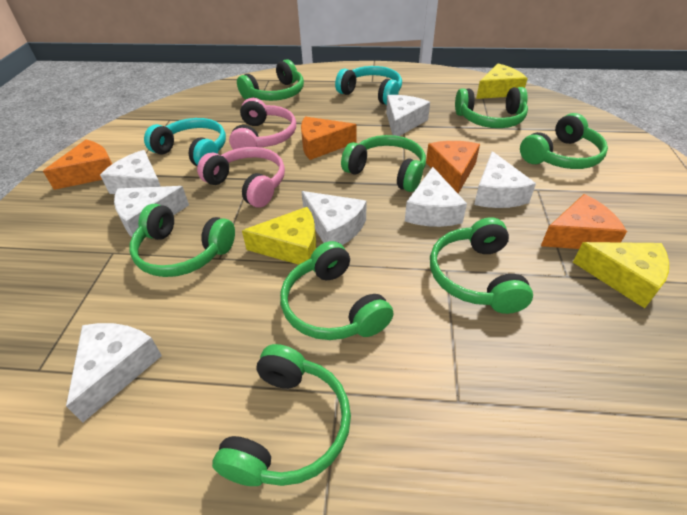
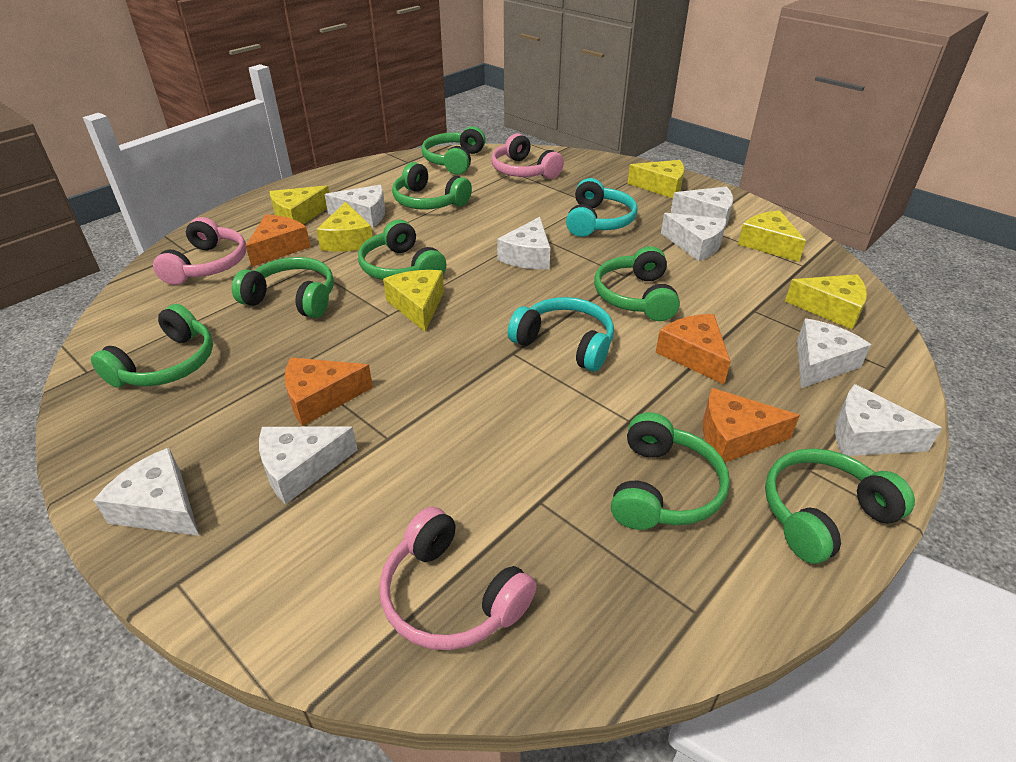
pink headphones: 2 -> 3
white cheese: 7 -> 8
yellow cheese: 3 -> 6

